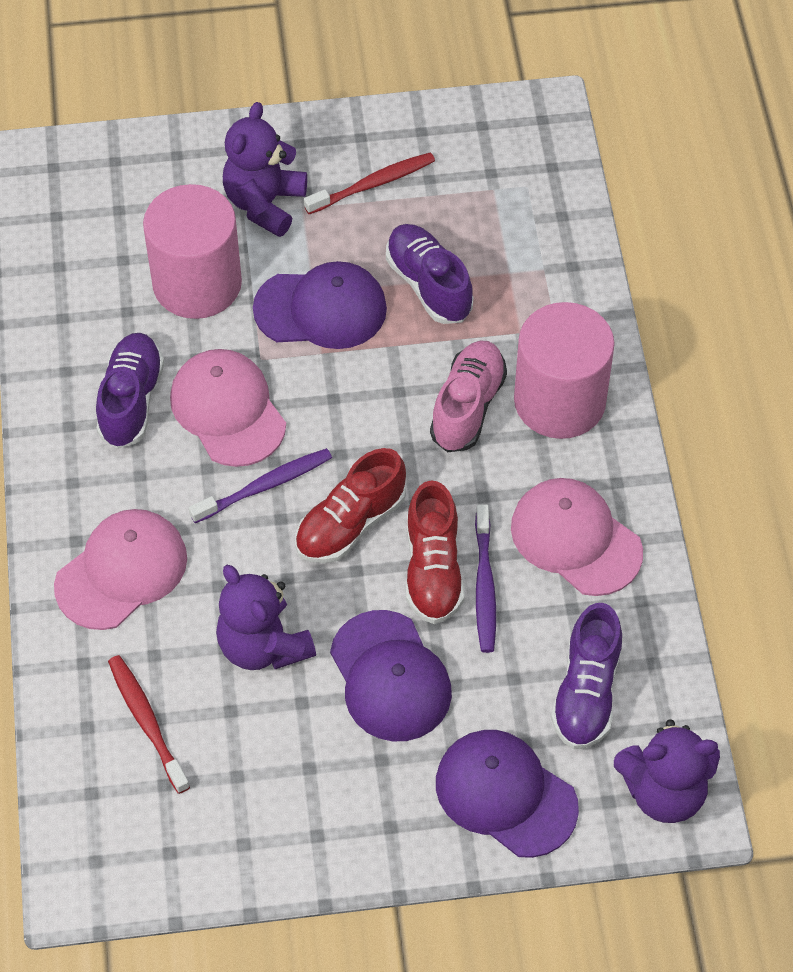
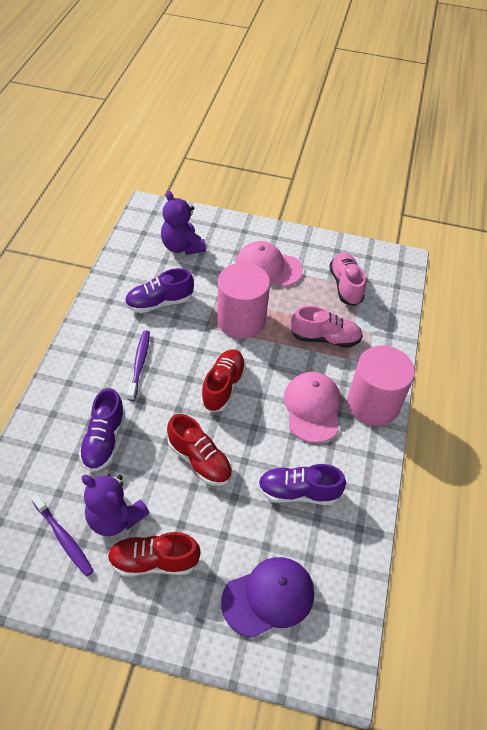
pink cap: 3 -> 2
pink shoe: 1 -> 2
purple cap: 3 -> 1
purple teddy bear: 3 -> 2
red shoe: 2 -> 3
red toothbrush: 2 -> 0

